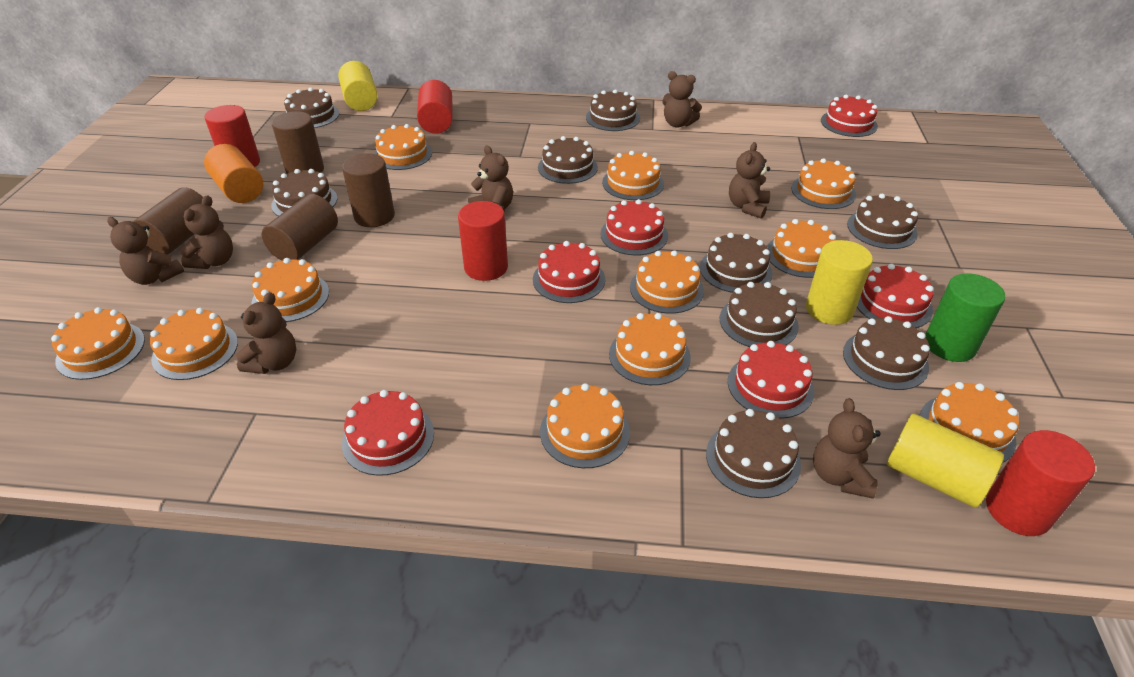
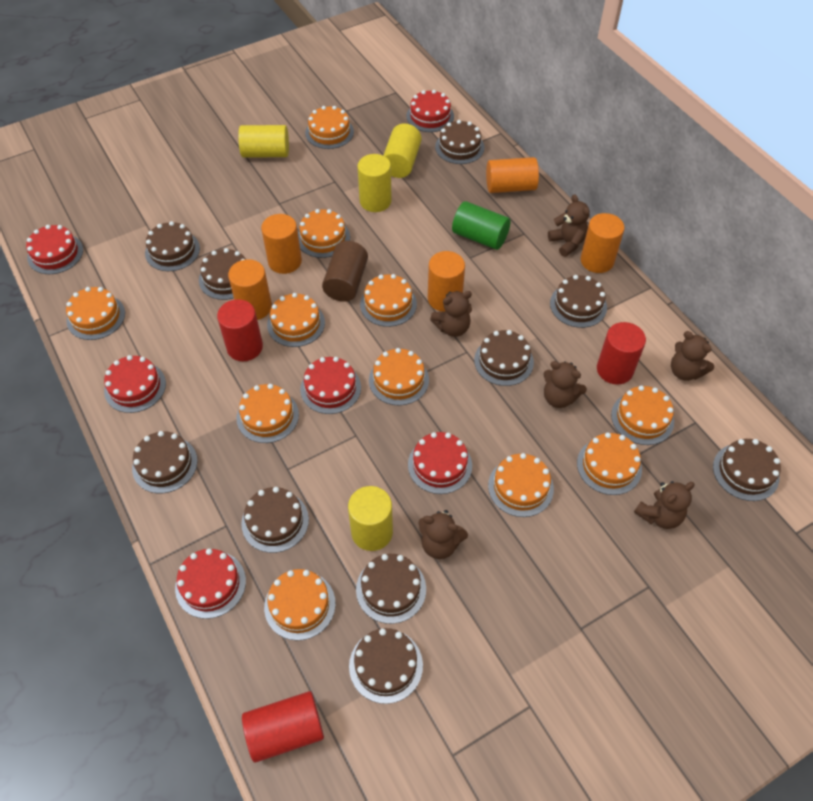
brown cake: 9 -> 10
brown cylinder: 4 -> 1
brown teddy bear: 7 -> 6
orange cylinder: 1 -> 5
red cylinder: 4 -> 3
yellow cylinder: 3 -> 4

